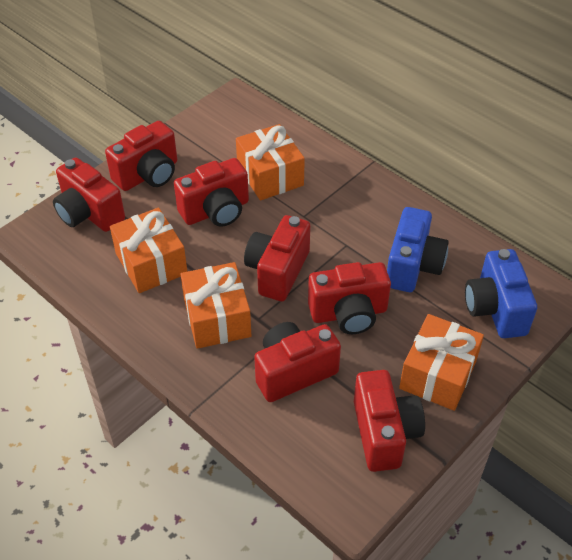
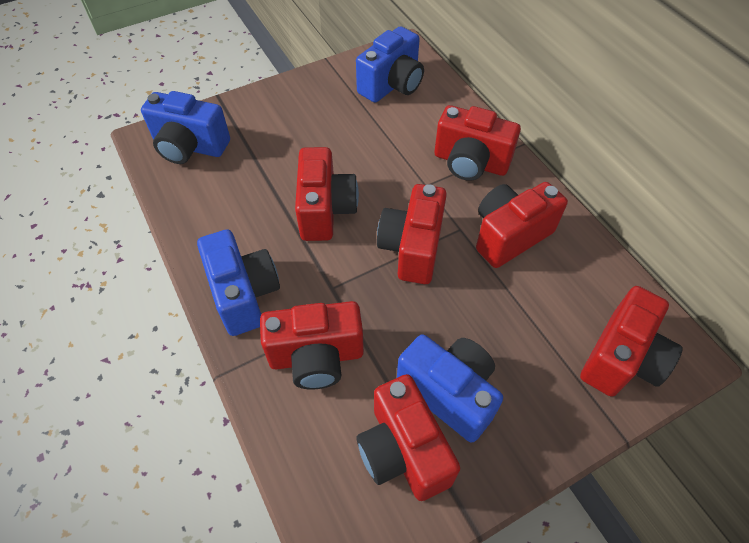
blue camera: 2 -> 4
orange gift: 4 -> 0

